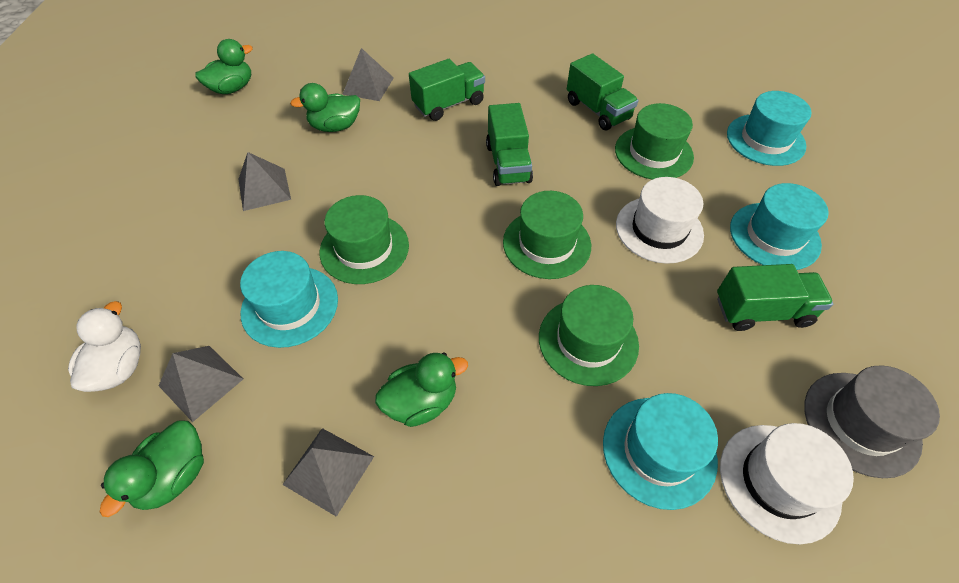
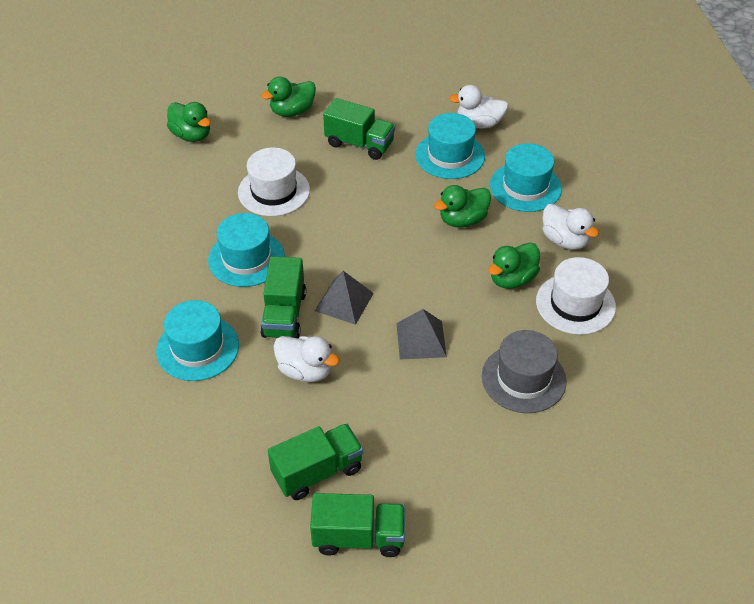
green hat: 4 -> 0
grey pyramid: 4 -> 2
white duck: 1 -> 3

